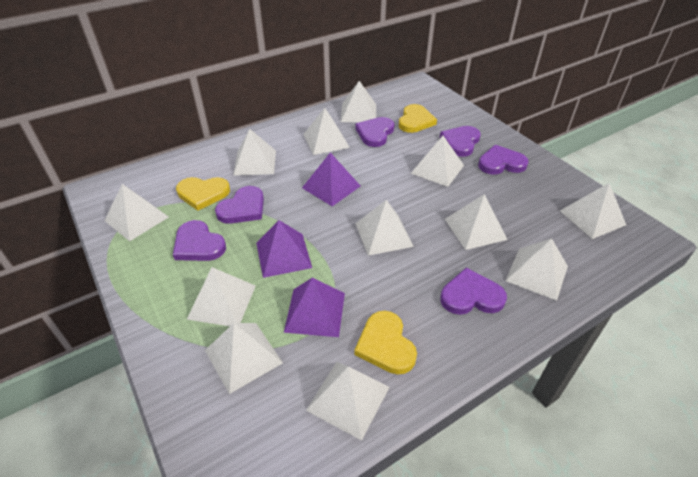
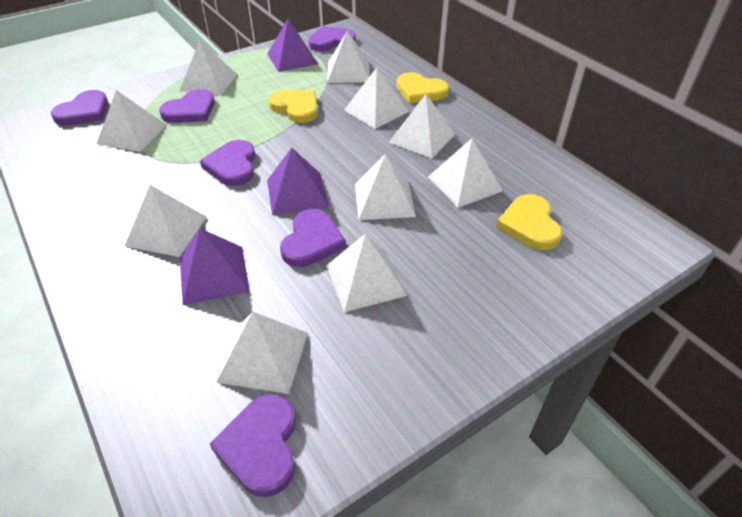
white pyramid: 12 -> 10

